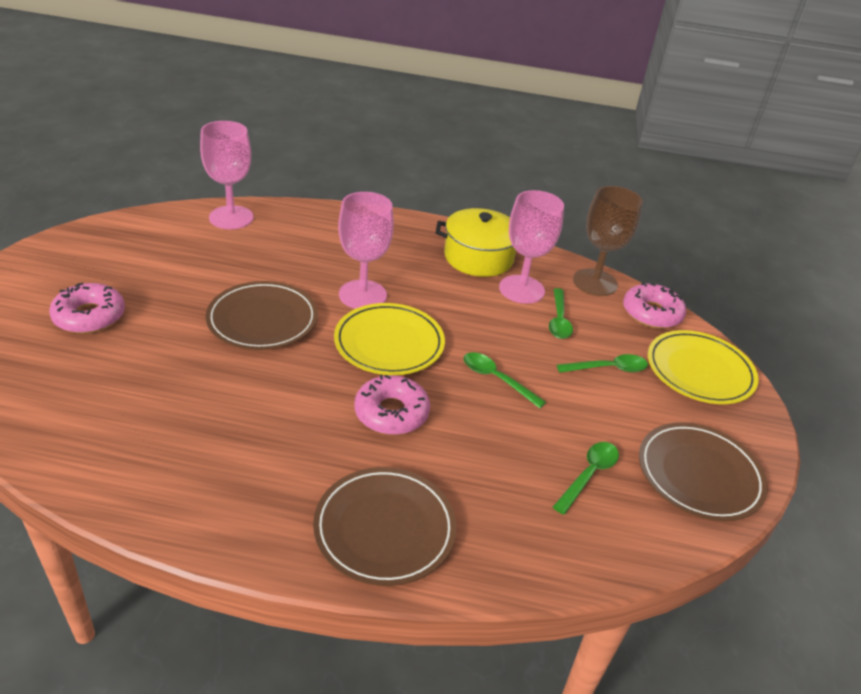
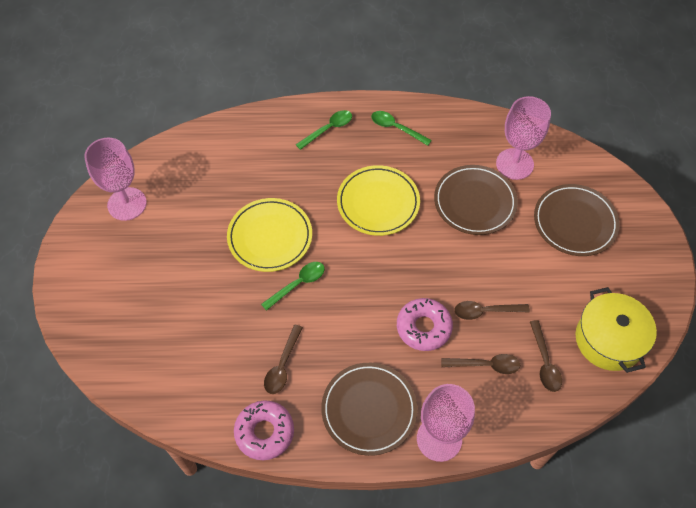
brown goblet: 1 -> 0
brown spoon: 0 -> 4
green spoon: 4 -> 3
pink donut: 3 -> 2

